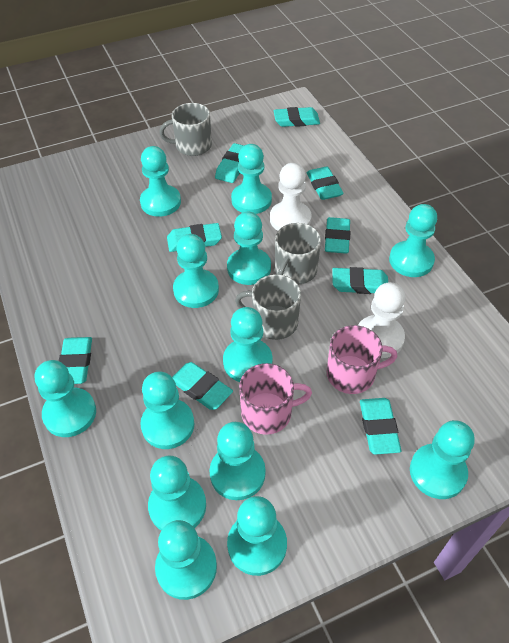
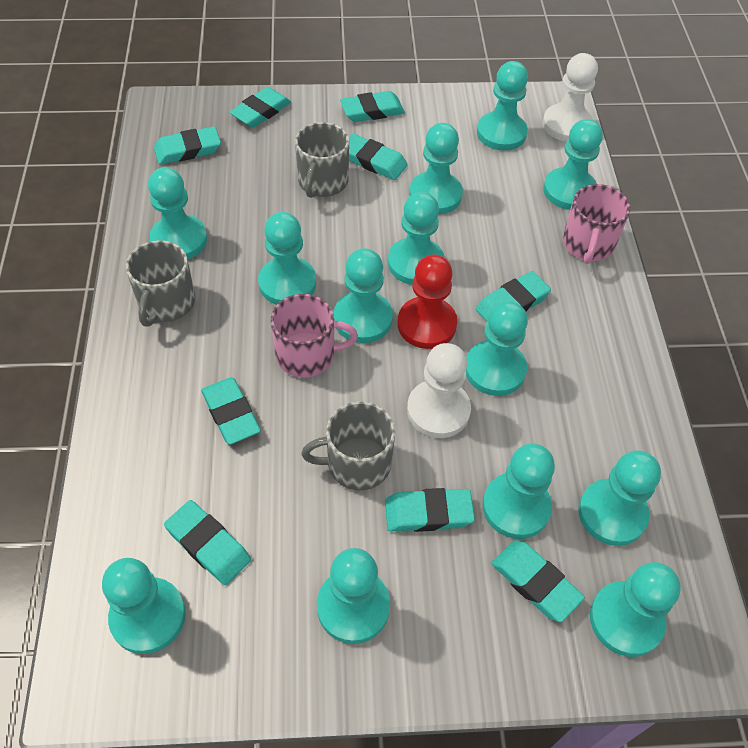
red pawn: 0 -> 1

